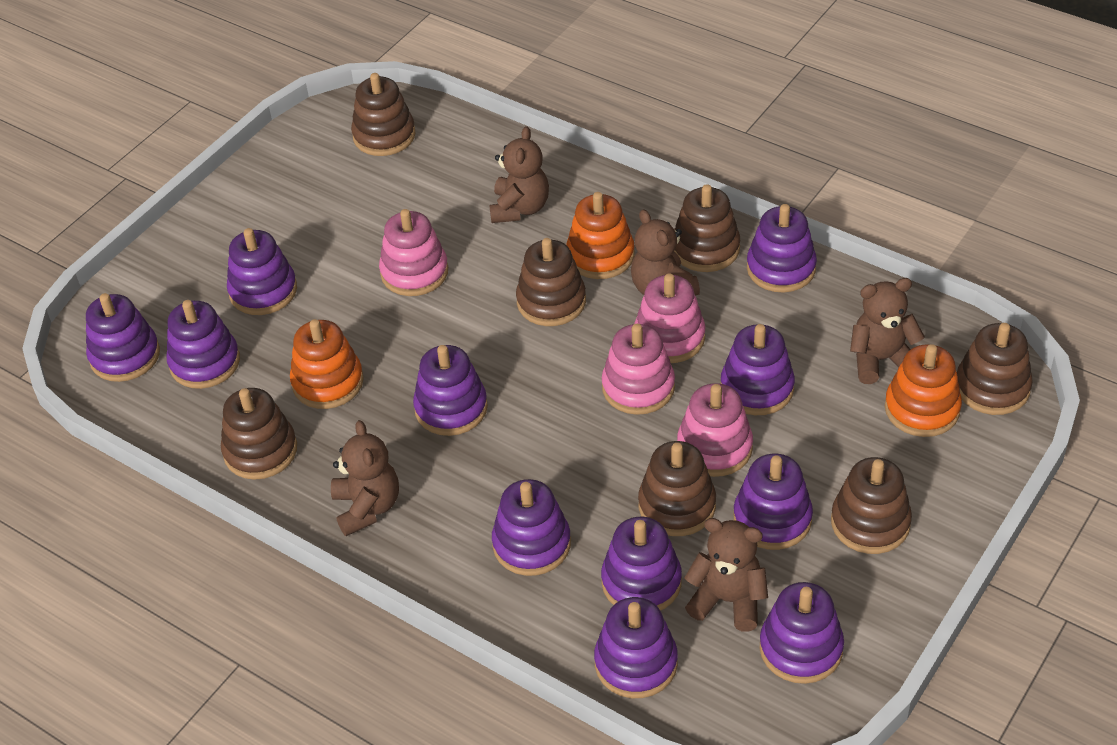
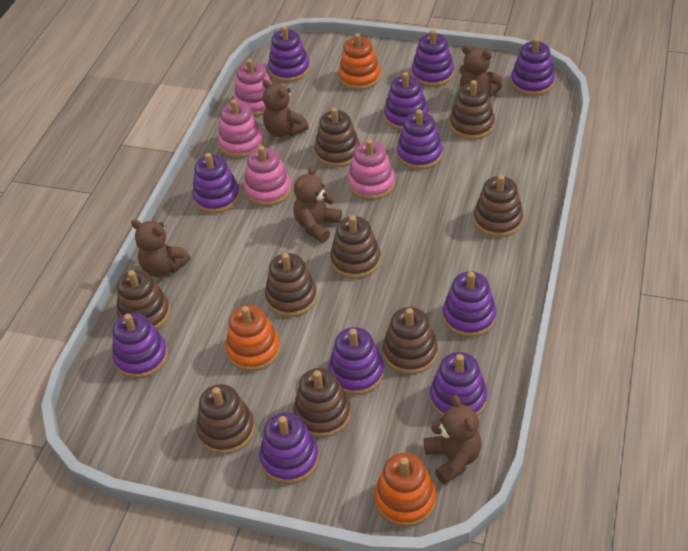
brown stacking toy: 7 -> 9

